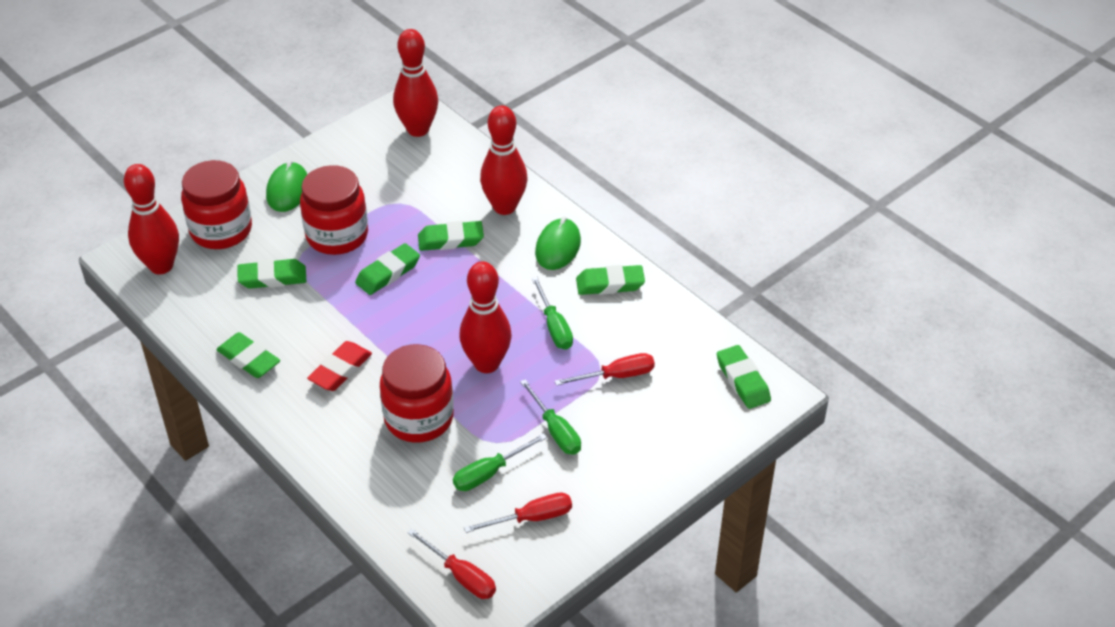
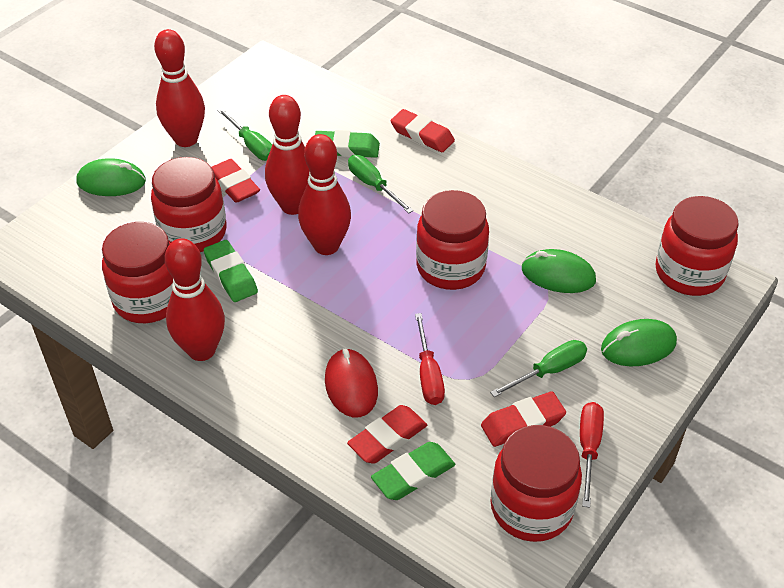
green eraser: 6 -> 3
green mouse: 2 -> 3
red eraser: 1 -> 4
red jar: 3 -> 5
red mouse: 0 -> 1
red screwdriver: 3 -> 2

